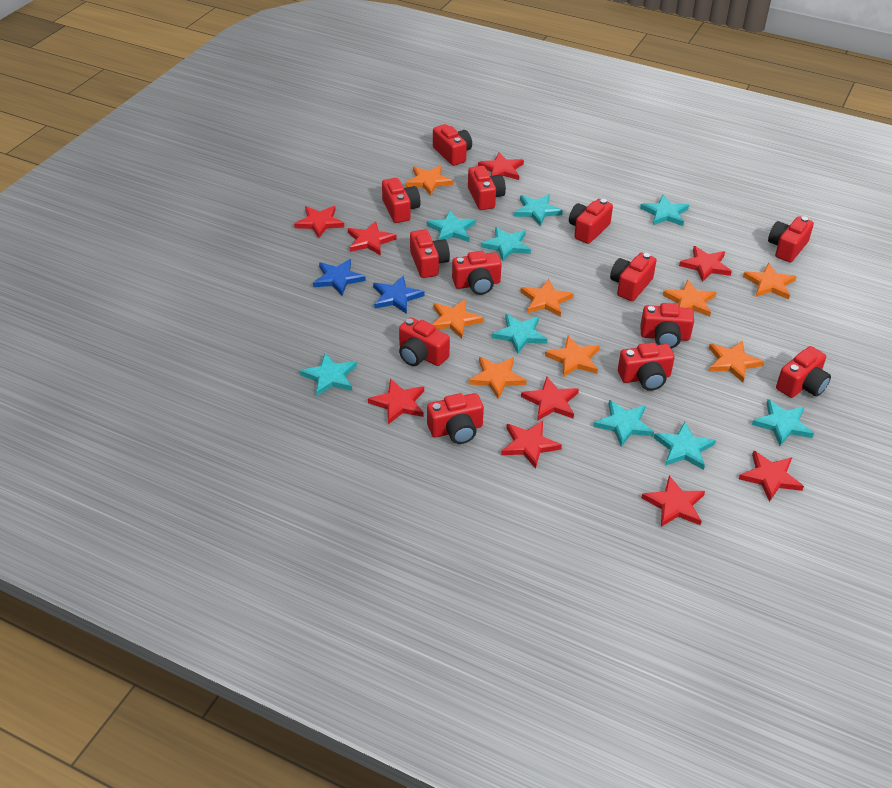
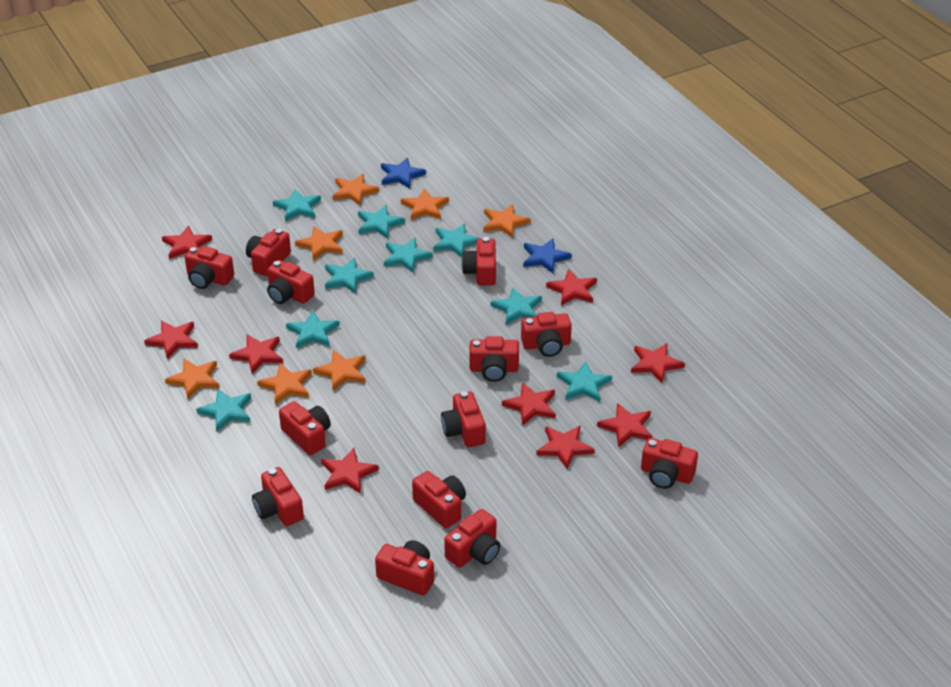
orange star: 8 -> 7

